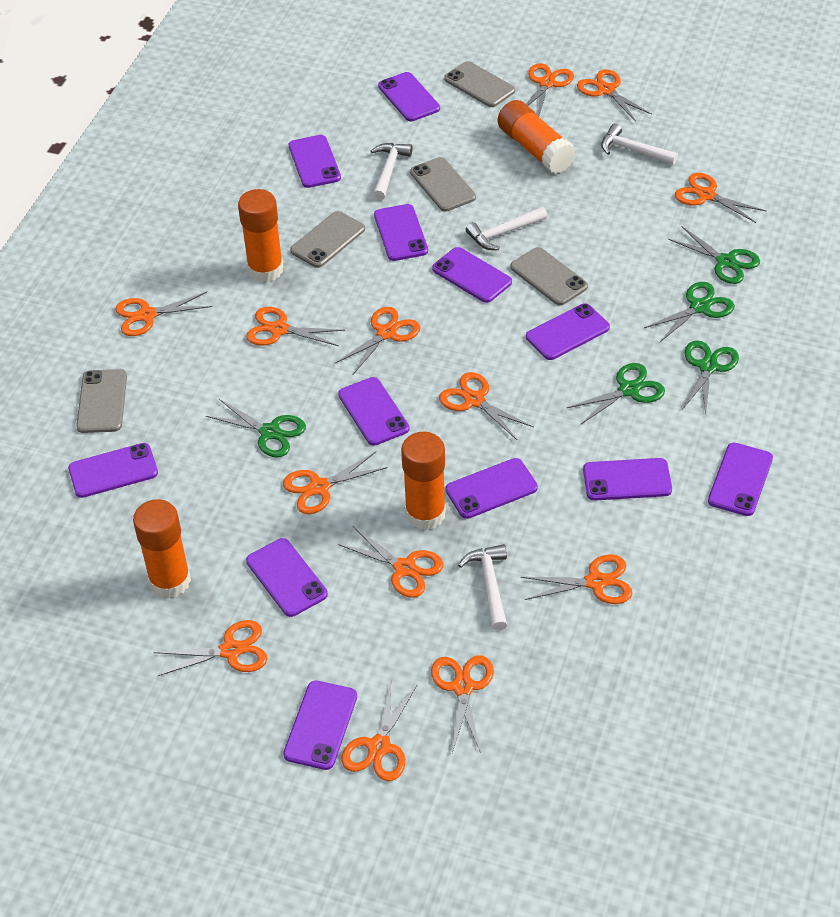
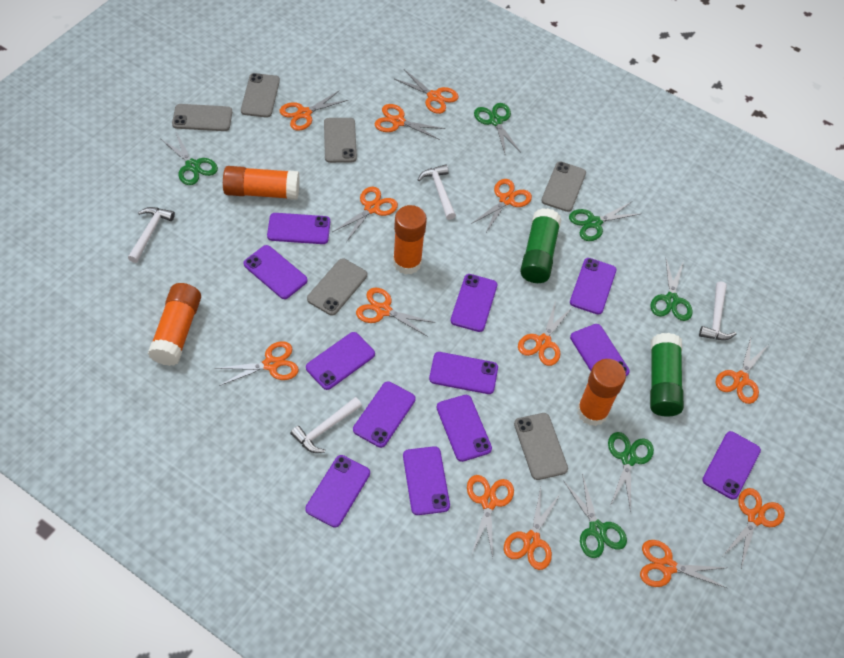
green glue stick: 0 -> 2
green scissors: 5 -> 6
grey phone: 5 -> 6

